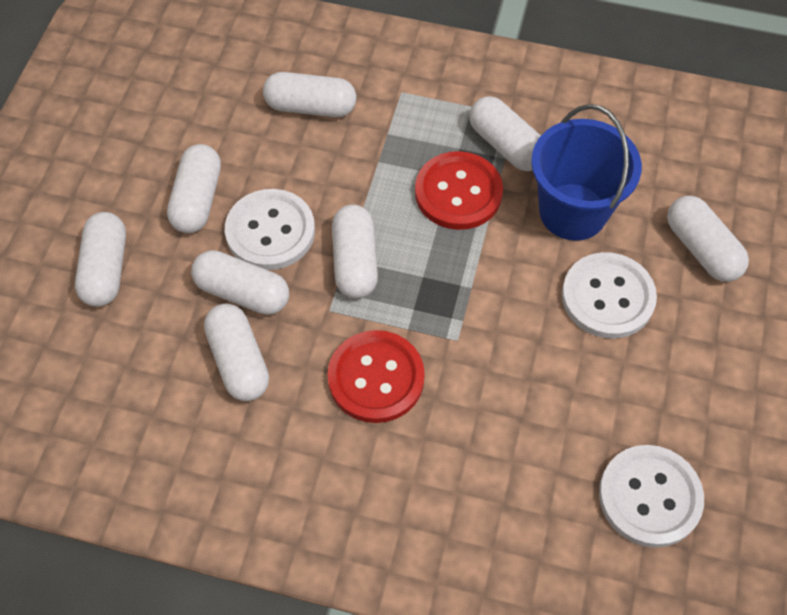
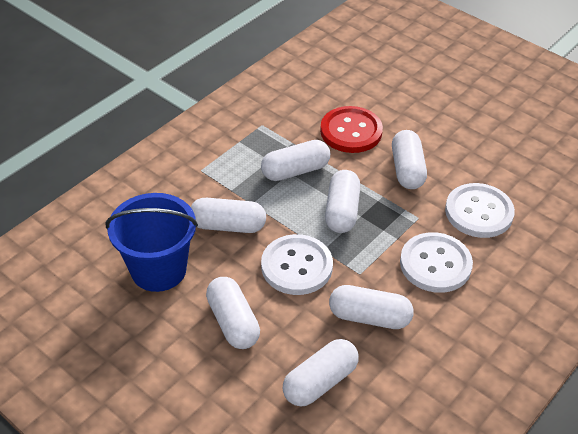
red button: 2 -> 1
white capsule: 8 -> 7

